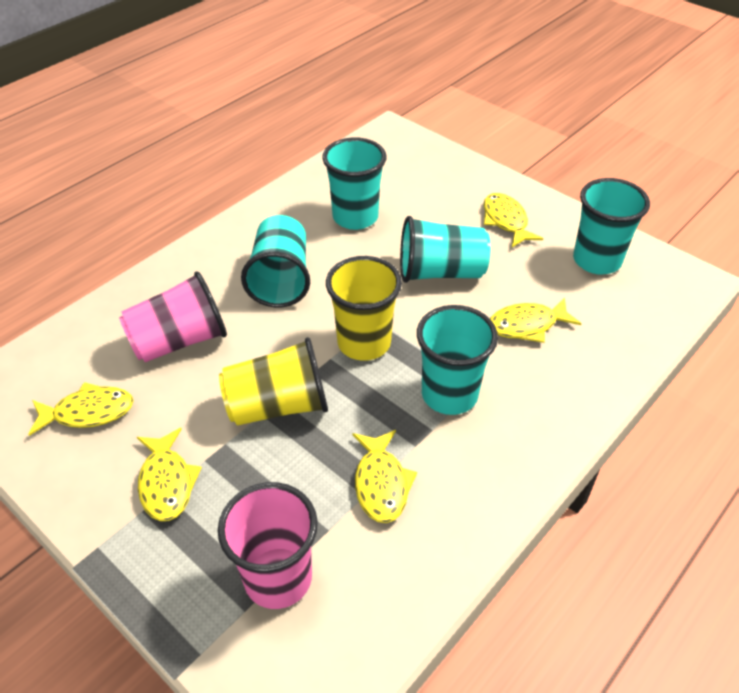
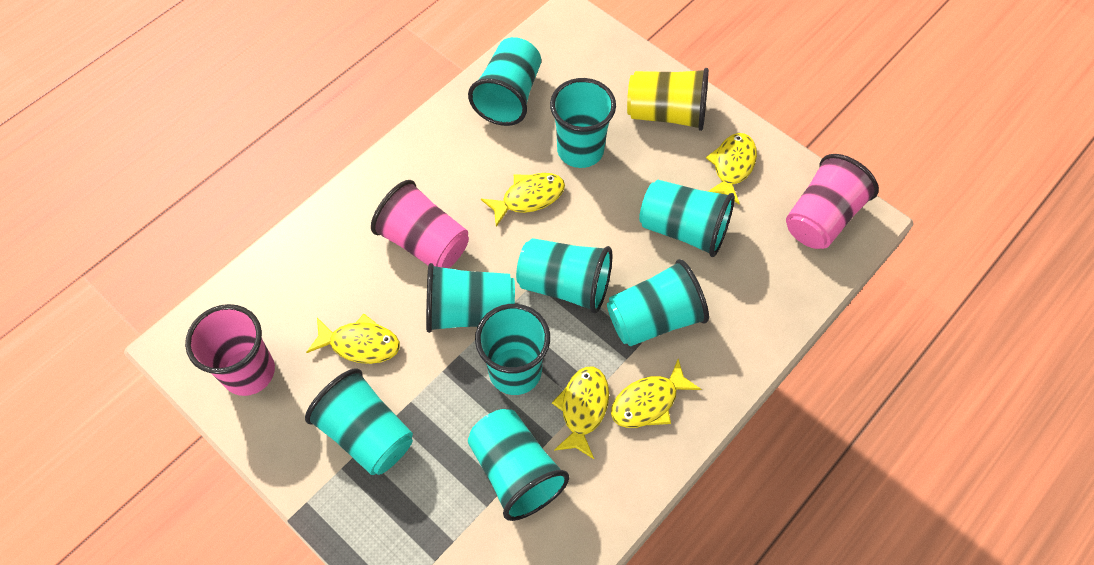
pink cup: 2 -> 3
turquoise cup: 5 -> 9
yellow cup: 2 -> 1

